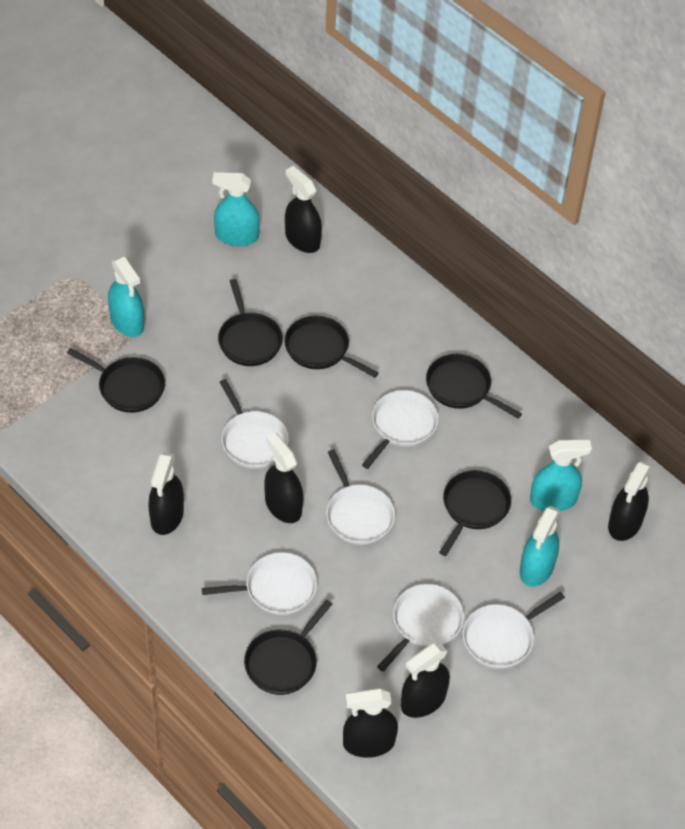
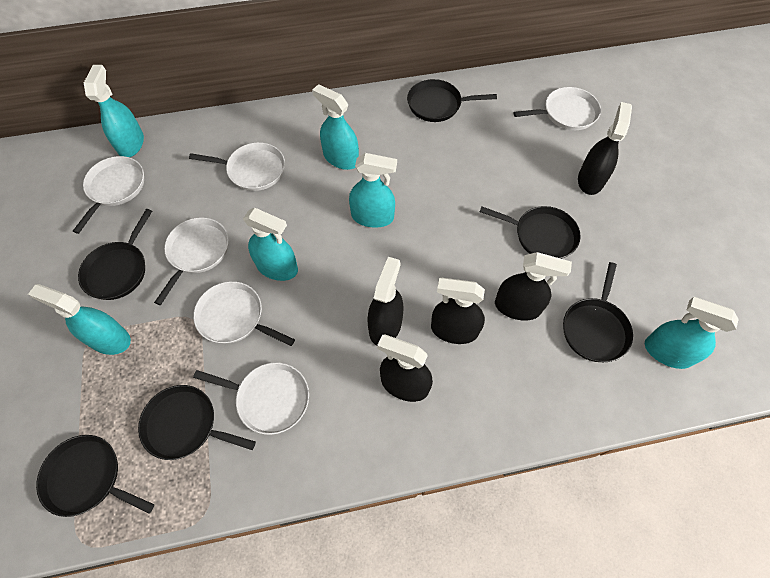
black spray bottle: 6 -> 5
turquoise spray bottle: 4 -> 6

